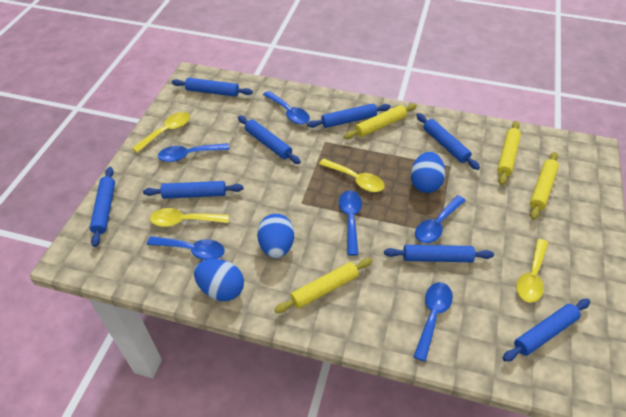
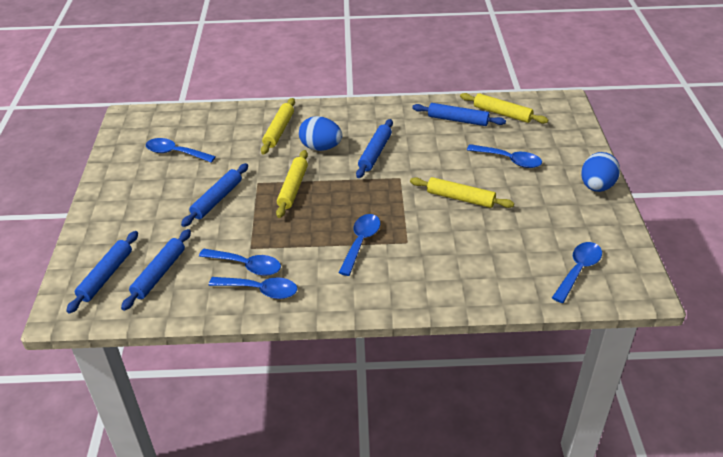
blue egg: 3 -> 2
blue rolling pin: 8 -> 5
yellow spoon: 4 -> 0

